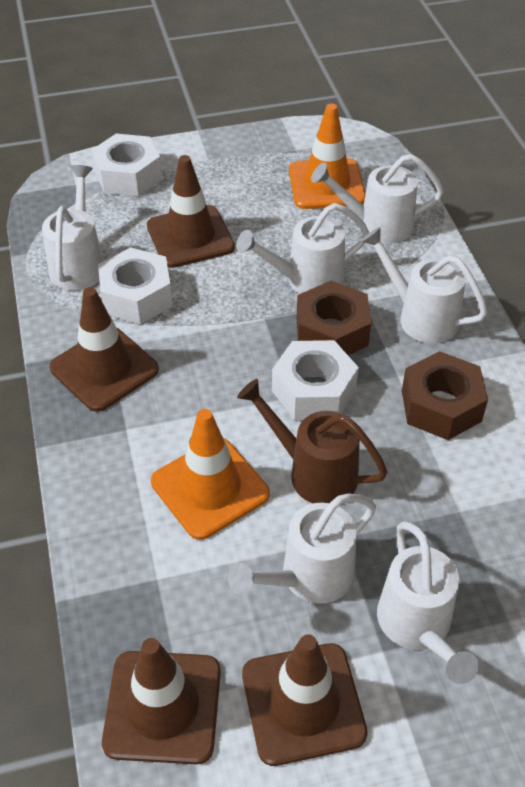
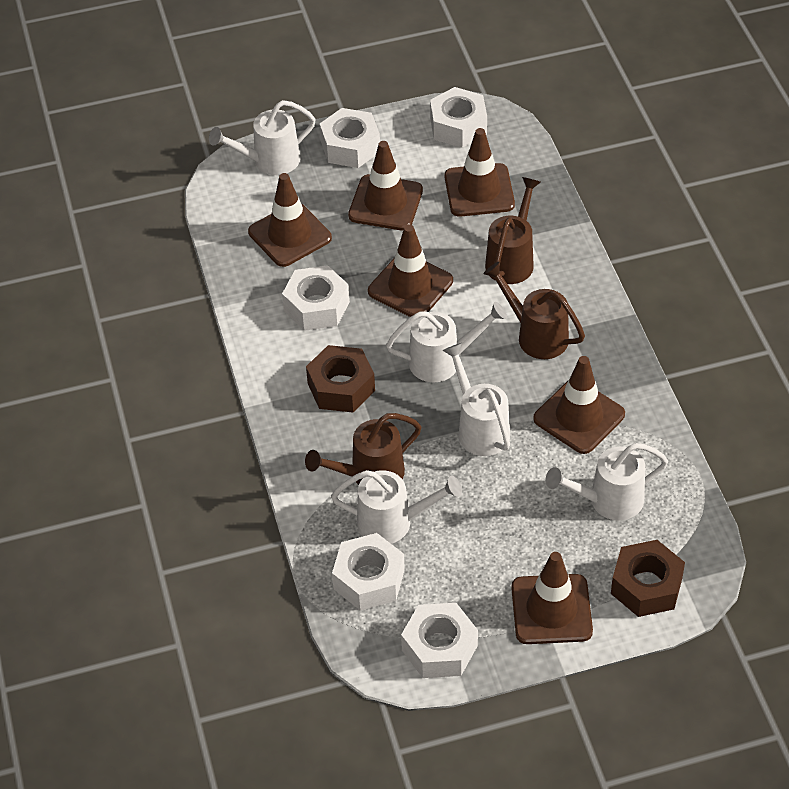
brown traffic cone: 4 -> 6
brown watering can: 1 -> 3
orange traffic cone: 2 -> 0
white nut: 3 -> 5
white watering can: 6 -> 5

